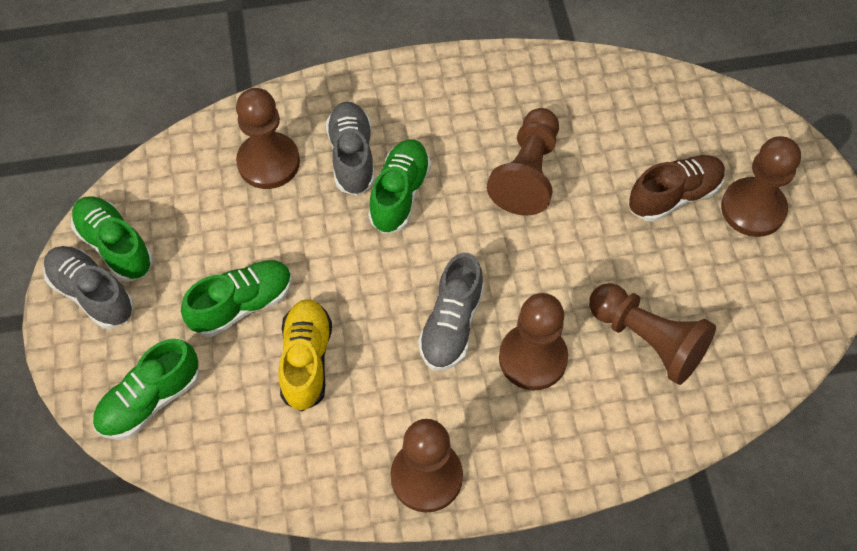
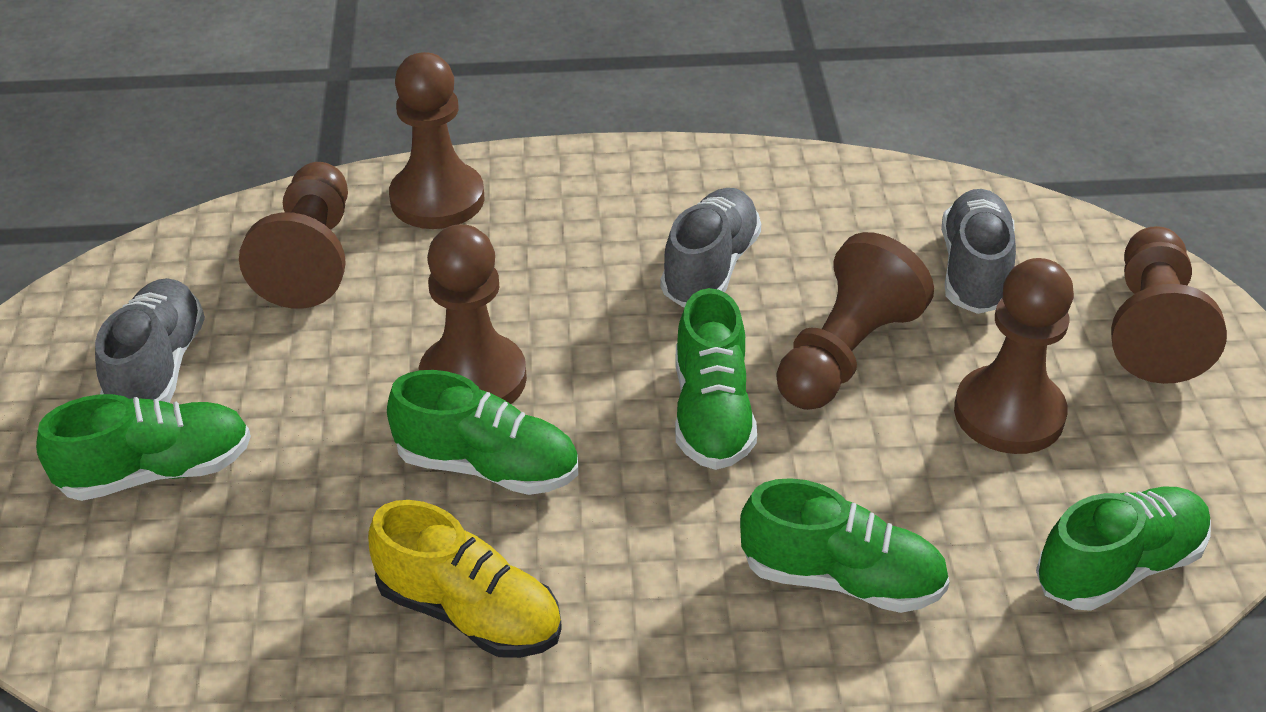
brown shoe: 1 -> 0
green shoe: 4 -> 5

